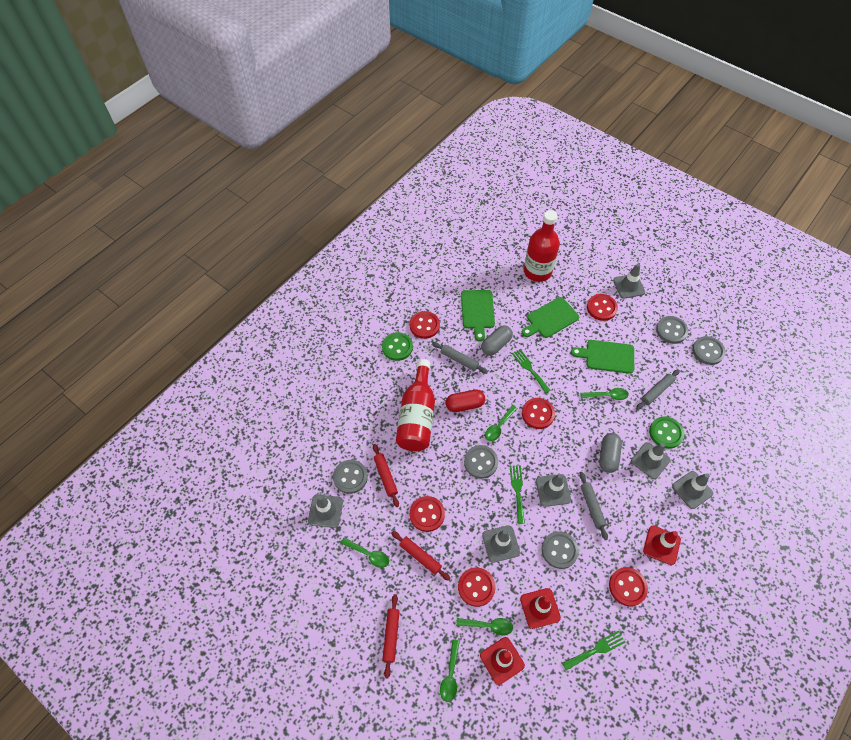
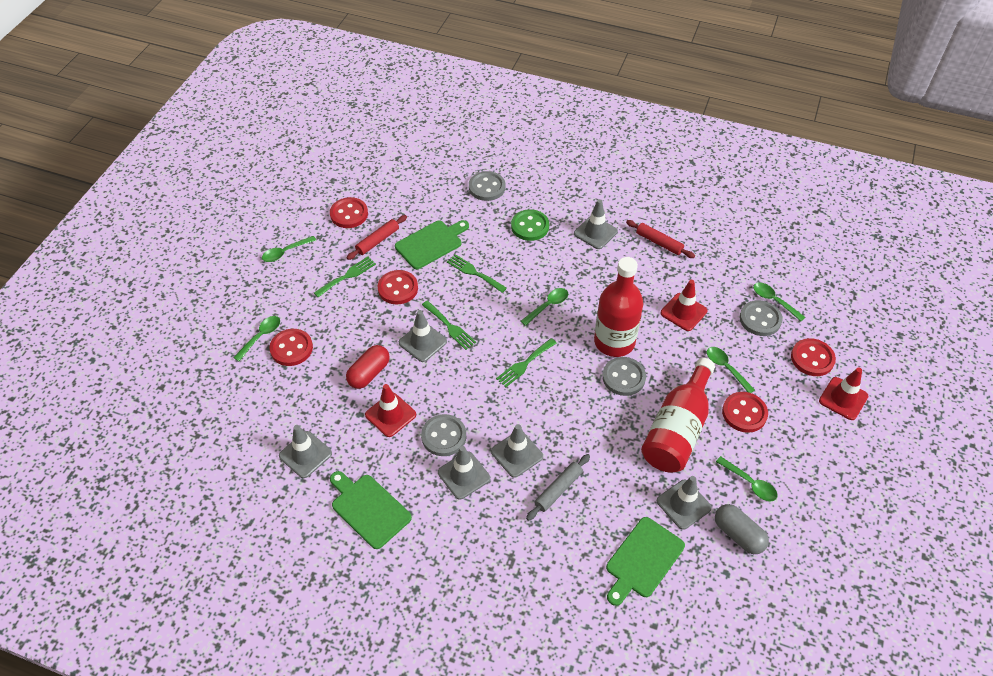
green button: 2 -> 1
green fork: 3 -> 4
green spoon: 5 -> 6
grey button: 5 -> 4
grey capsule: 2 -> 1
grey rolling pin: 3 -> 1
red button: 6 -> 5
red rolling pin: 3 -> 2

